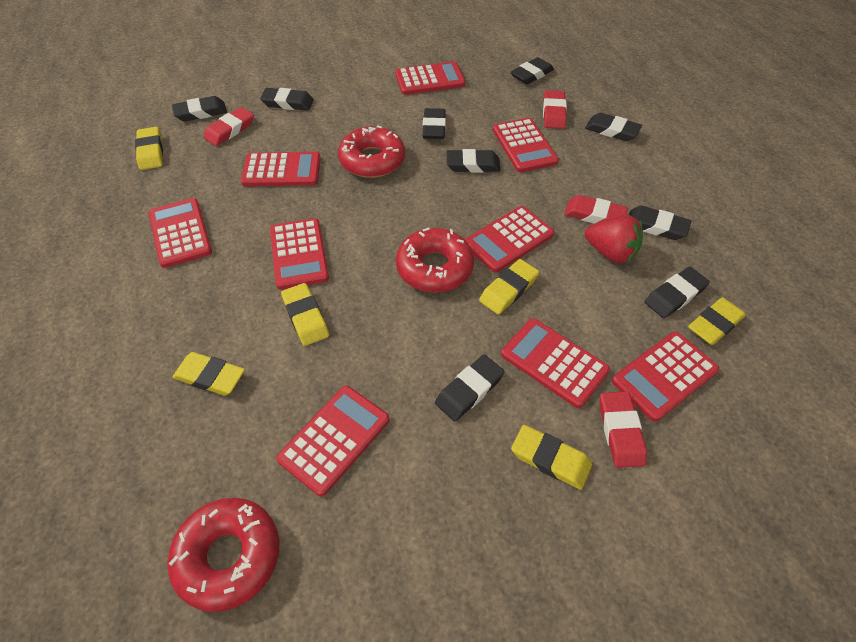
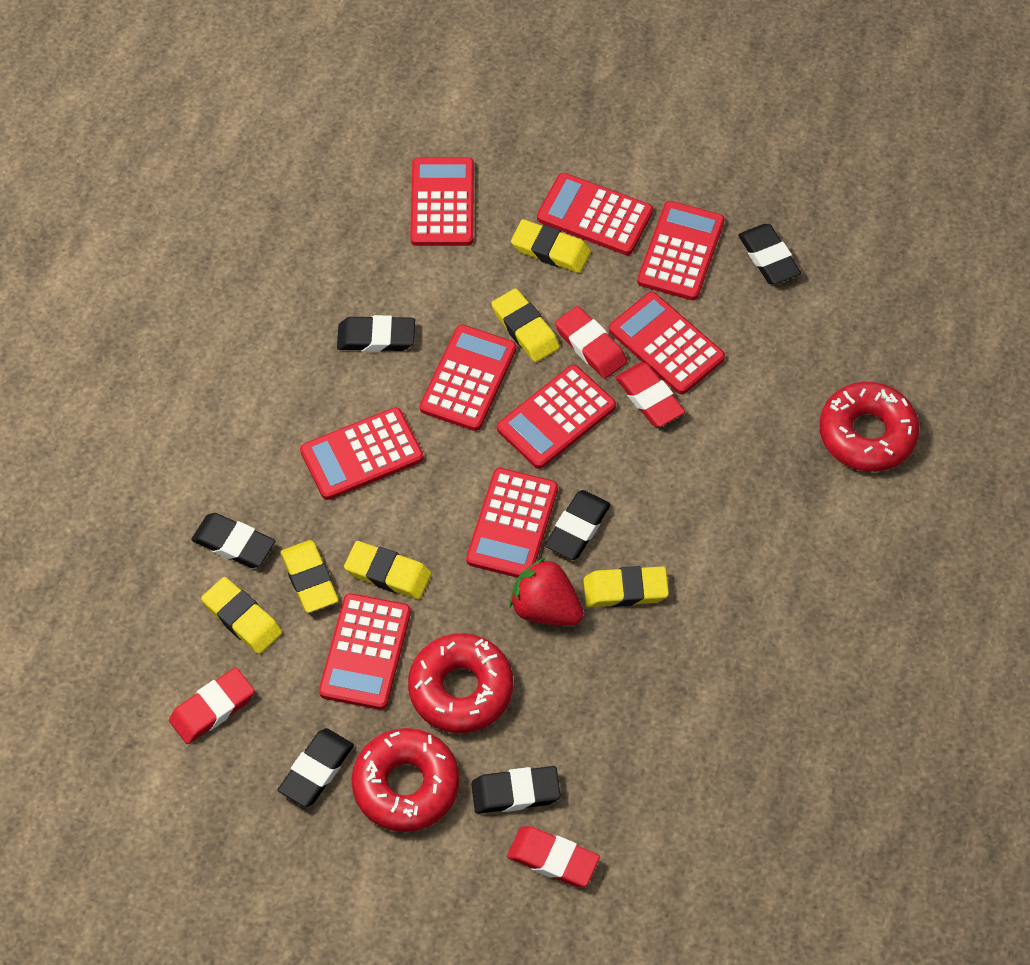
black eraser: 9 -> 6

